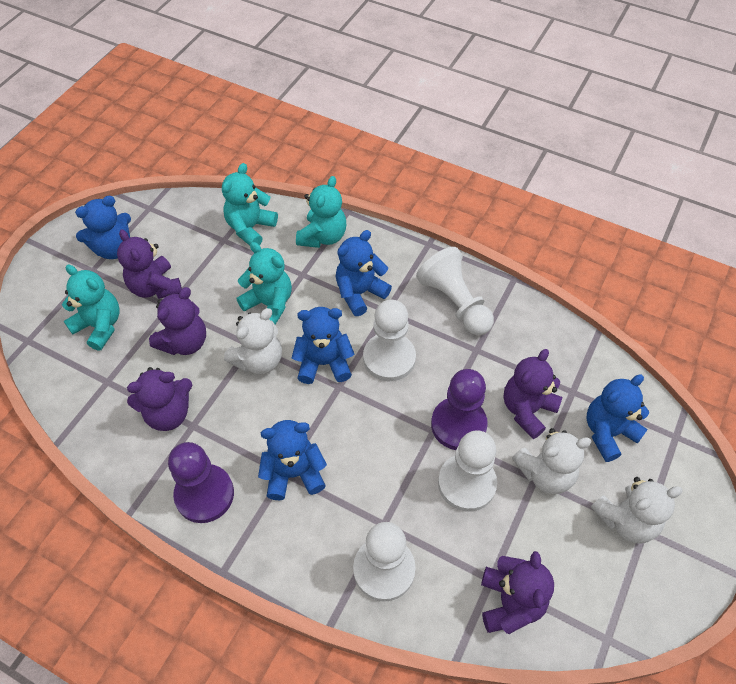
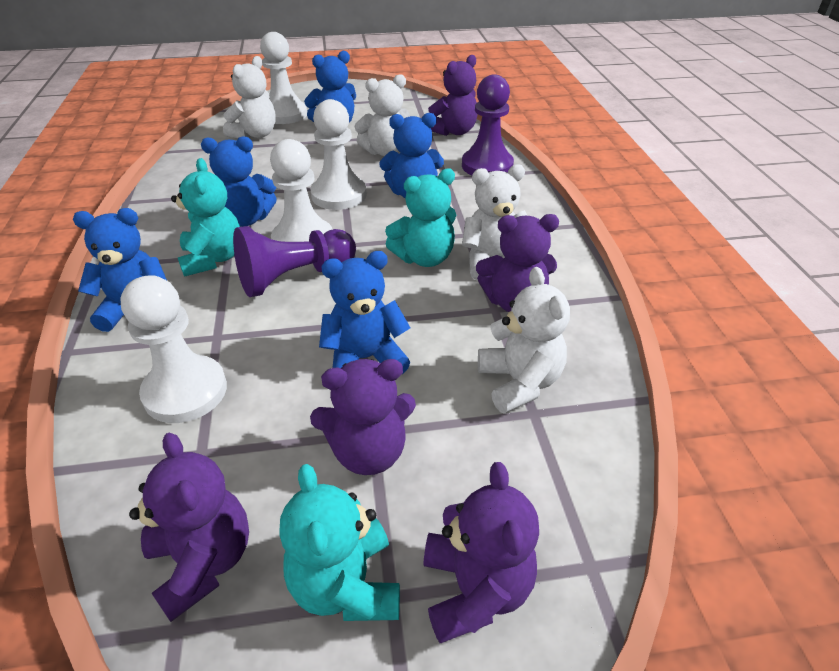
turquoise teddy bear: 4 -> 3
white teddy bear: 3 -> 4

